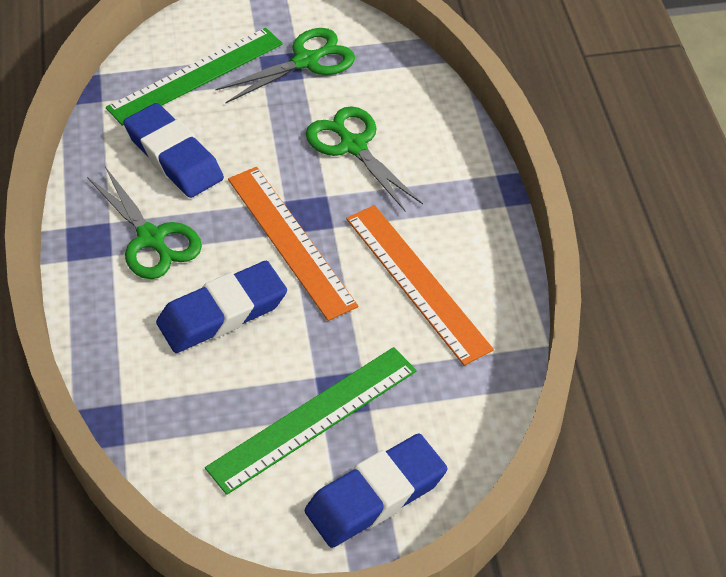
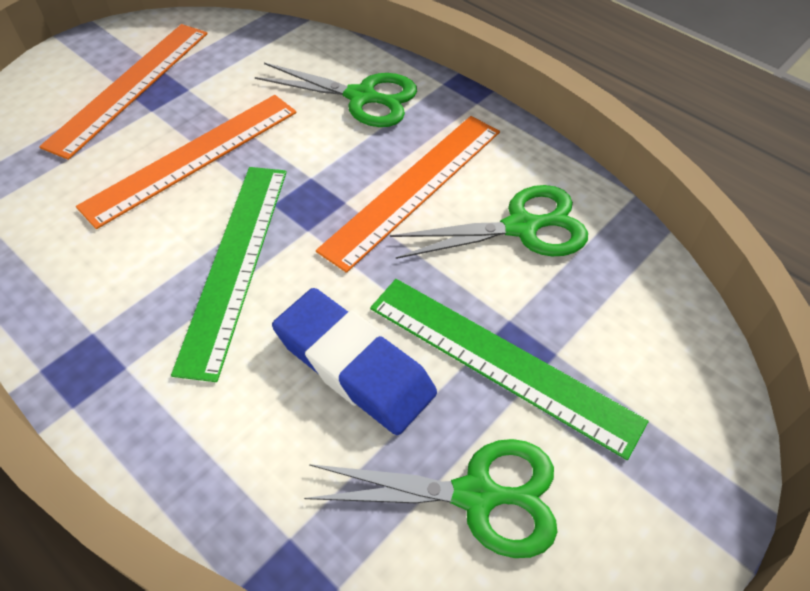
blue eraser: 3 -> 1
orange ruler: 2 -> 3

